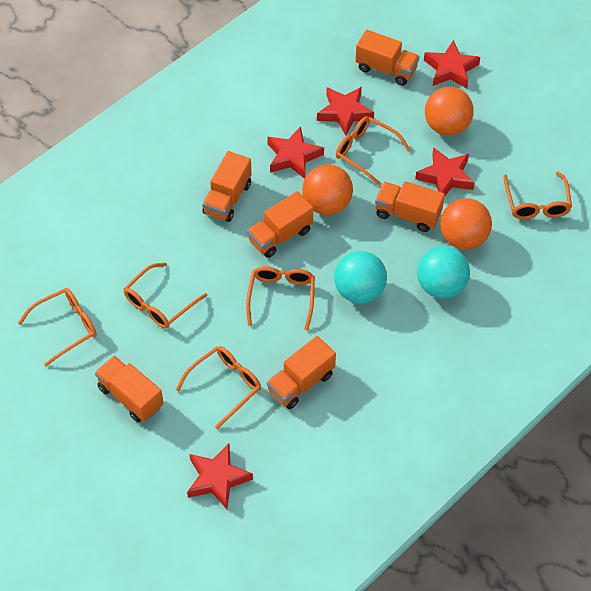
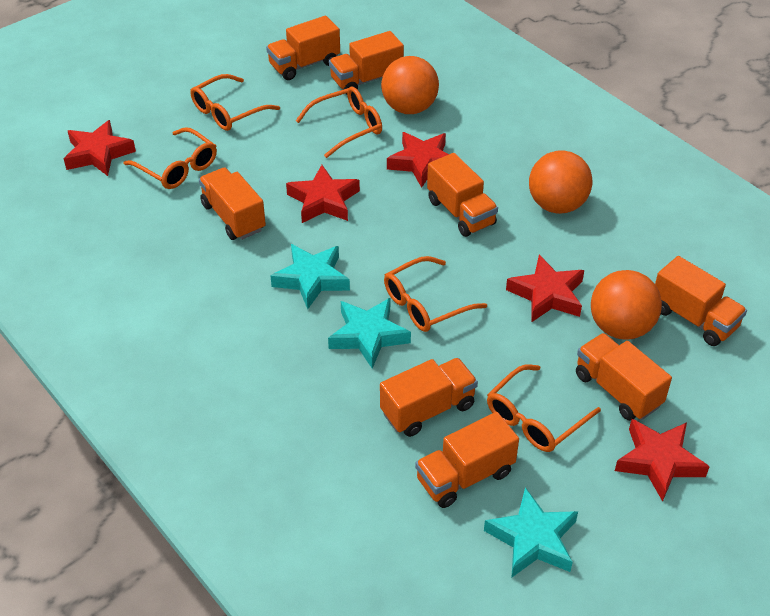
orange glasses: 6 -> 5
orange truck: 6 -> 8
turquoise ball: 2 -> 0
turquoise star: 0 -> 3

